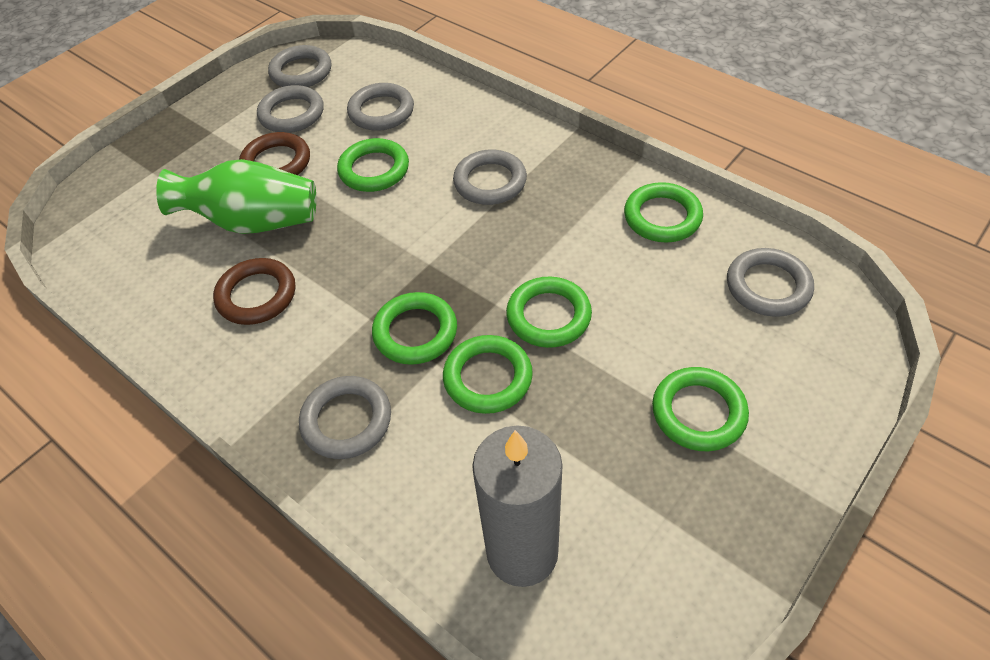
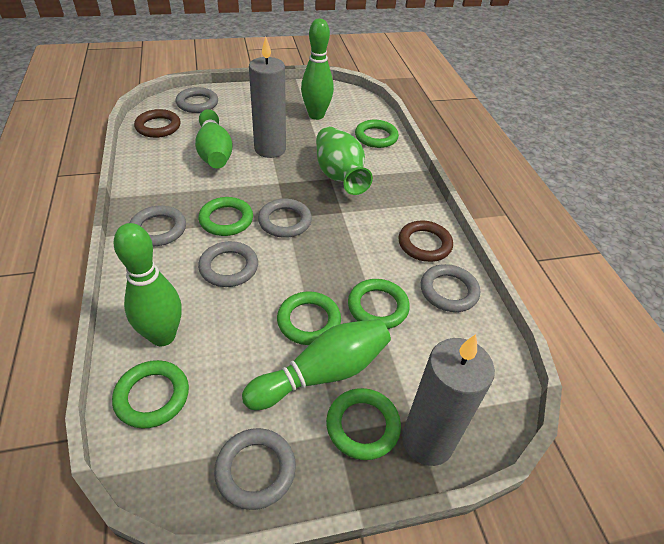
green bowling pin: 0 -> 4
grey candle: 1 -> 2

